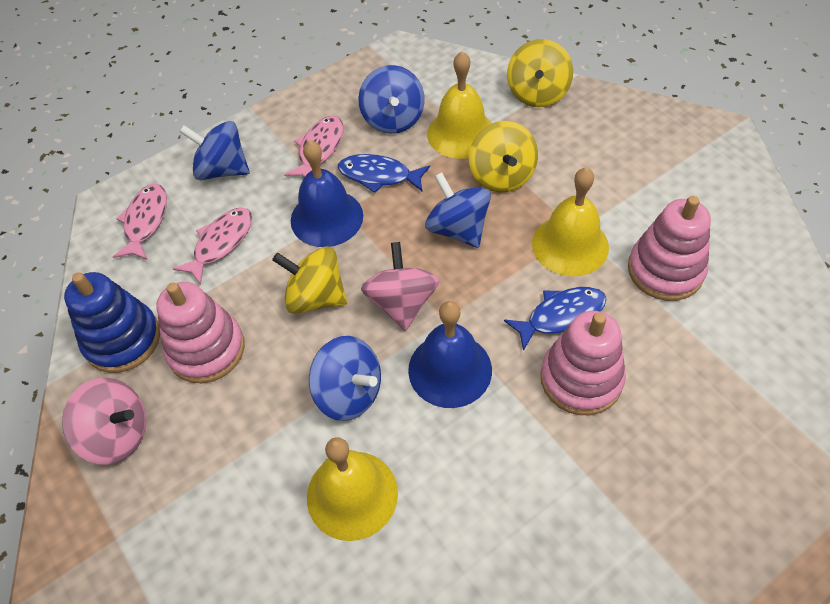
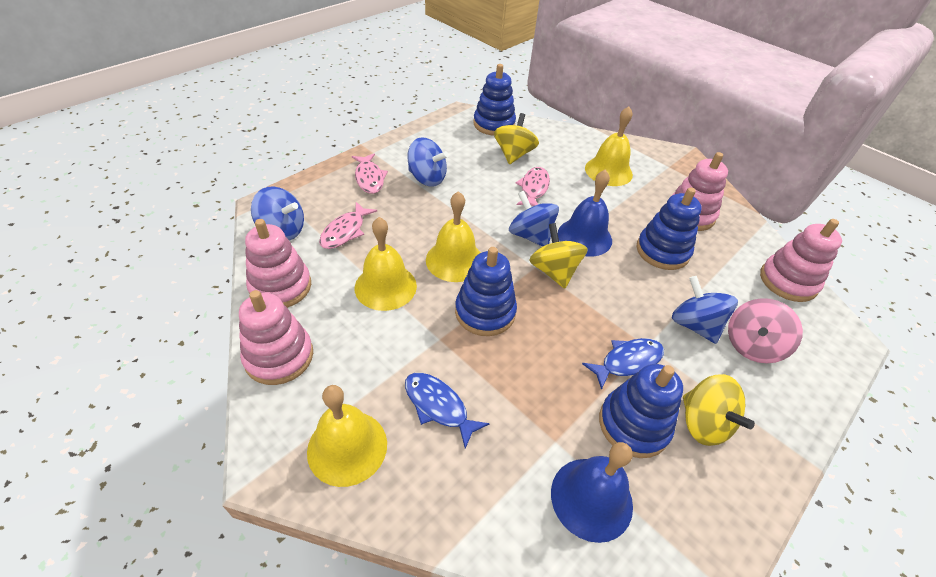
blue stacking toy: 1 -> 4
pink spinning top: 2 -> 1
pink stacking toy: 3 -> 4
yellow bell: 3 -> 4

